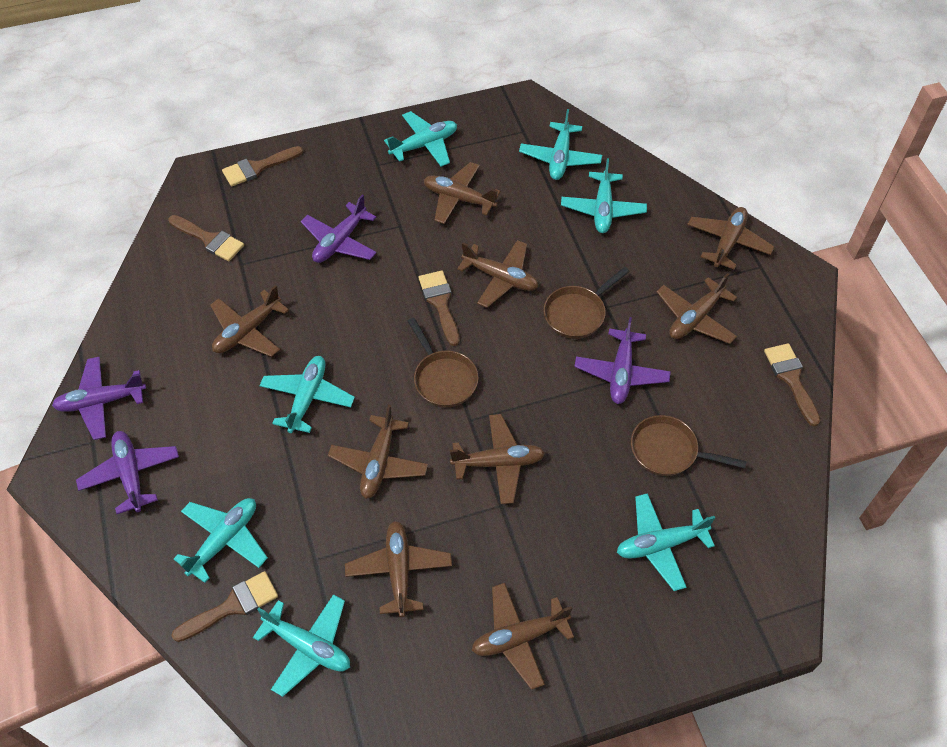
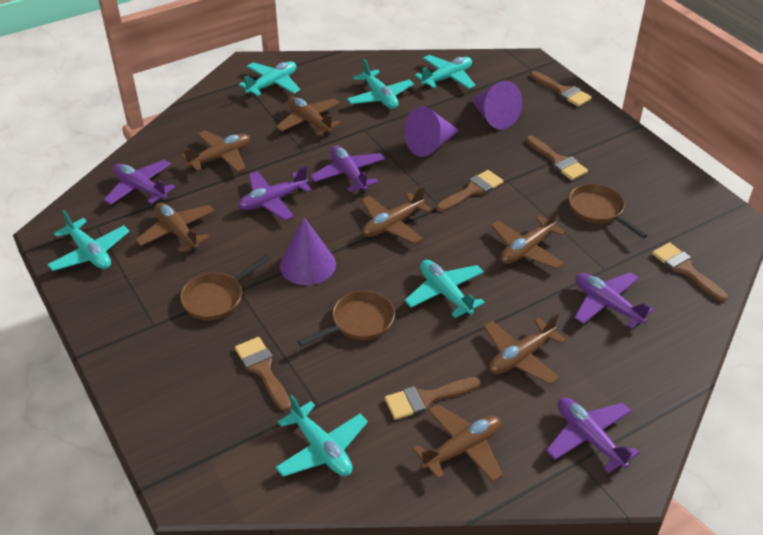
brown brush: 5 -> 6
brown plane: 9 -> 7
purple cone: 0 -> 3
purple plane: 4 -> 5
turquoise plane: 7 -> 6

